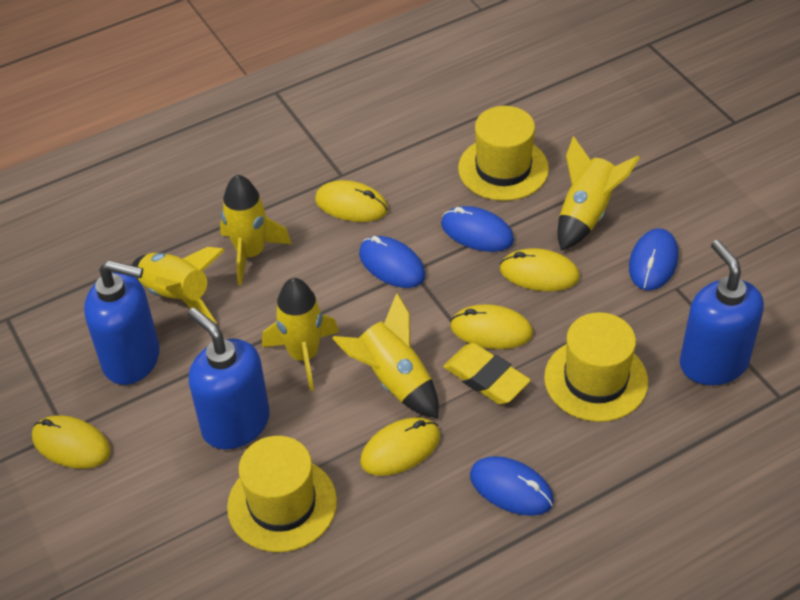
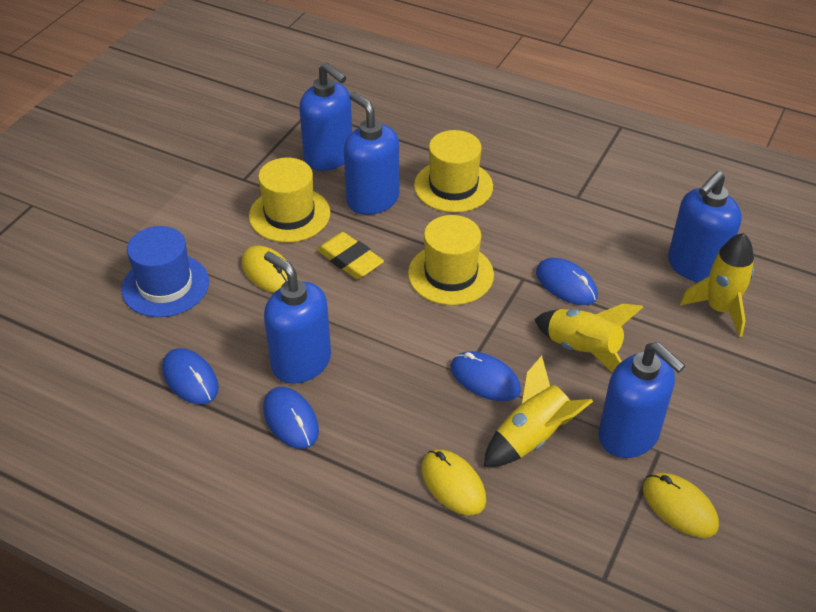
blue hat: 0 -> 1
blue soap dispenser: 3 -> 5
yellow mouse: 5 -> 3
yellow rocket: 5 -> 3

